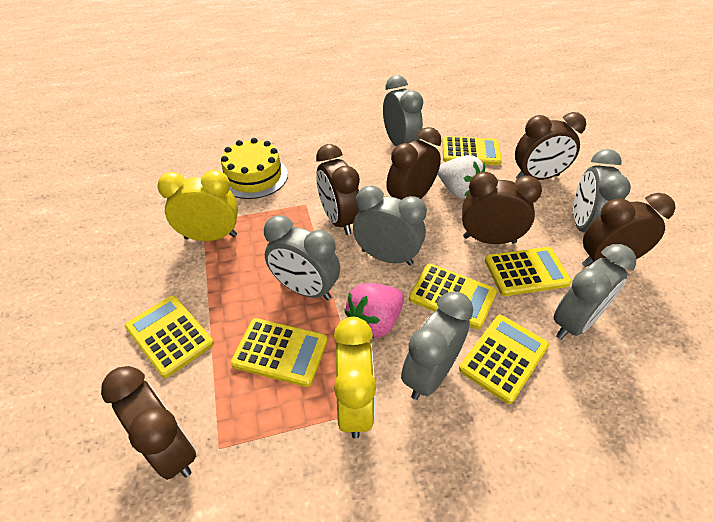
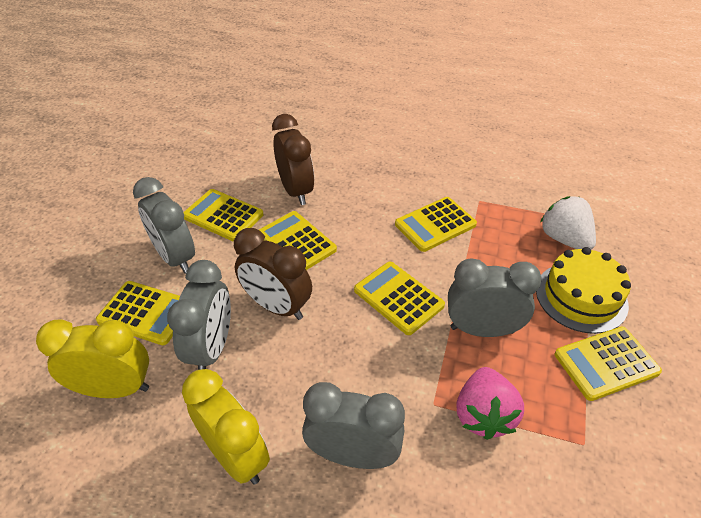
brown clock: 6 -> 2
grey clock: 6 -> 4

